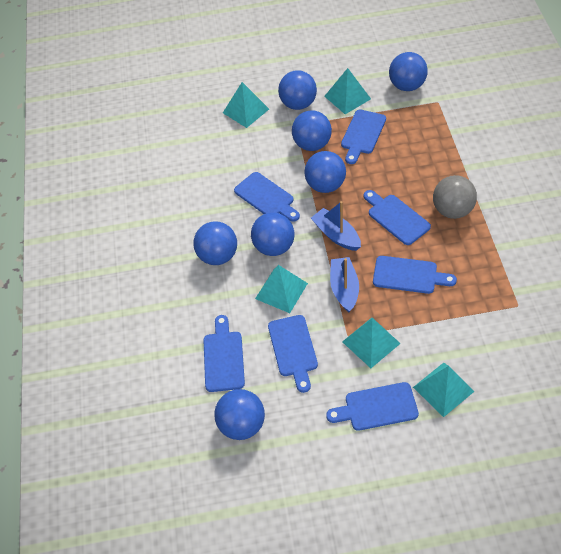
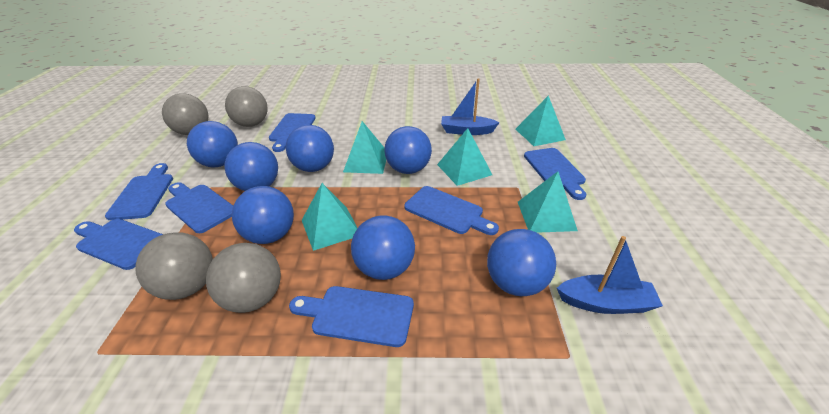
grey ball: 1 -> 4

